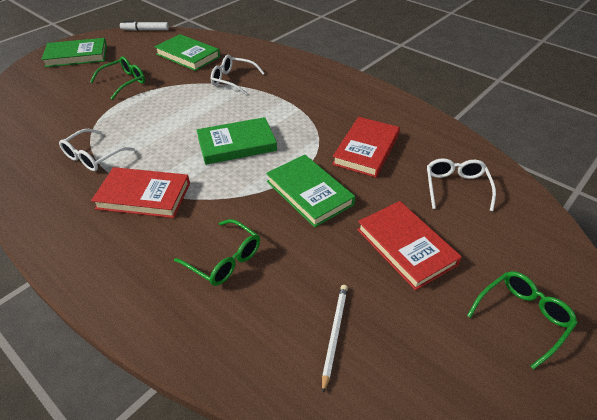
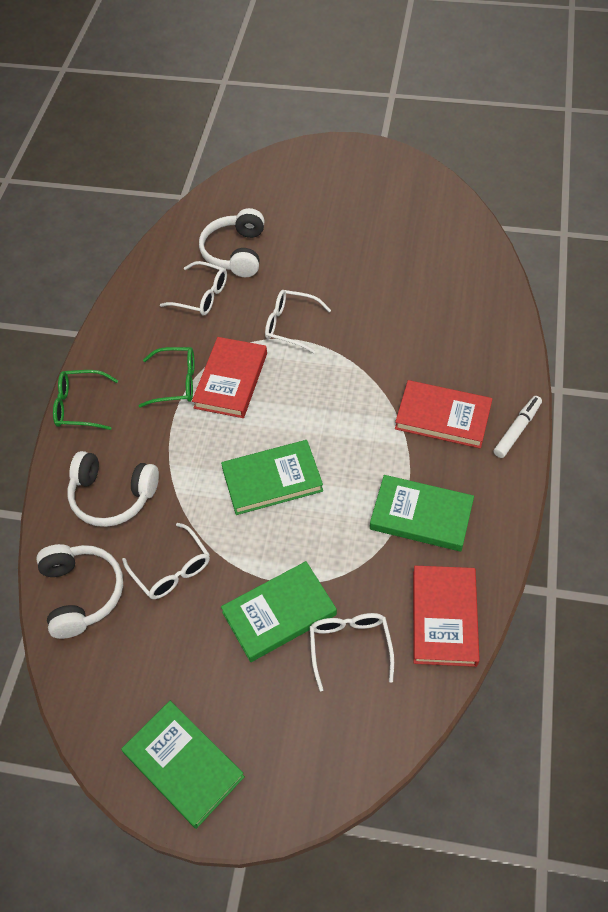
green glasses: 3 -> 2
white glasses: 3 -> 4
white headphones: 0 -> 3
white pencil: 1 -> 0

